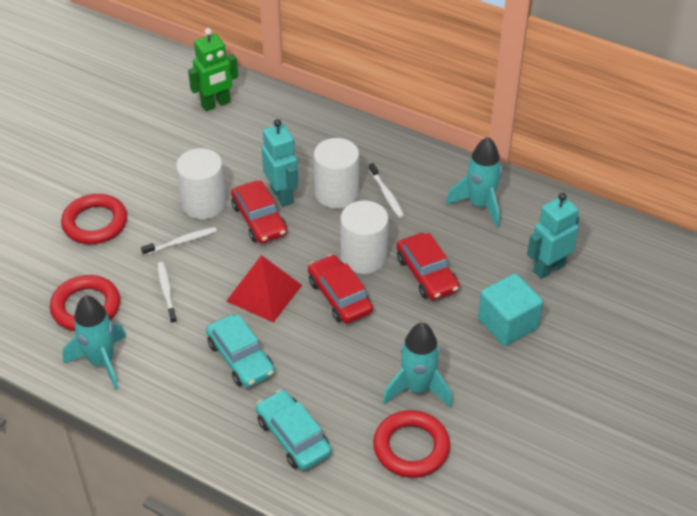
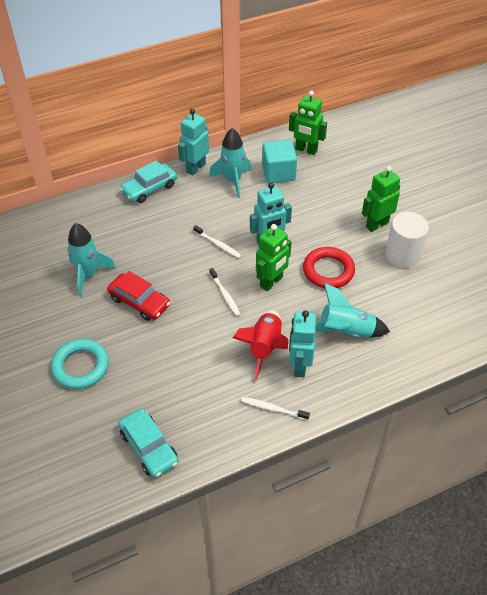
green robot: 1 -> 3
red car: 3 -> 1
red pyramid: 1 -> 0
red ring: 3 -> 1
red rocket: 0 -> 1
turquoise ring: 0 -> 1
turquoise robot: 2 -> 3
white cylinder: 3 -> 1

